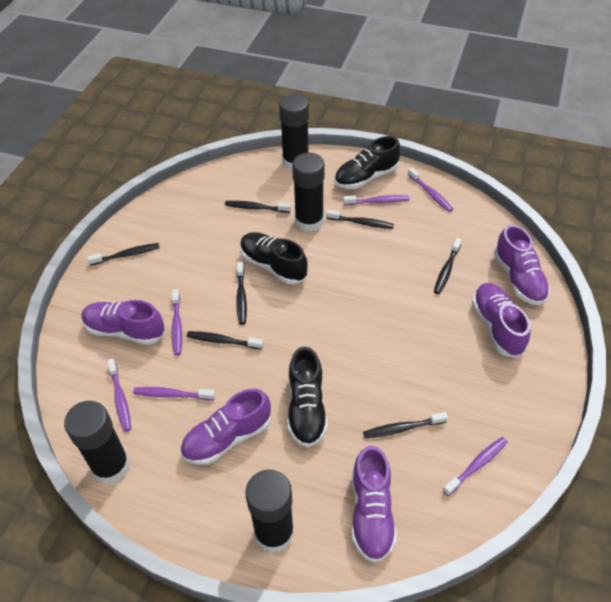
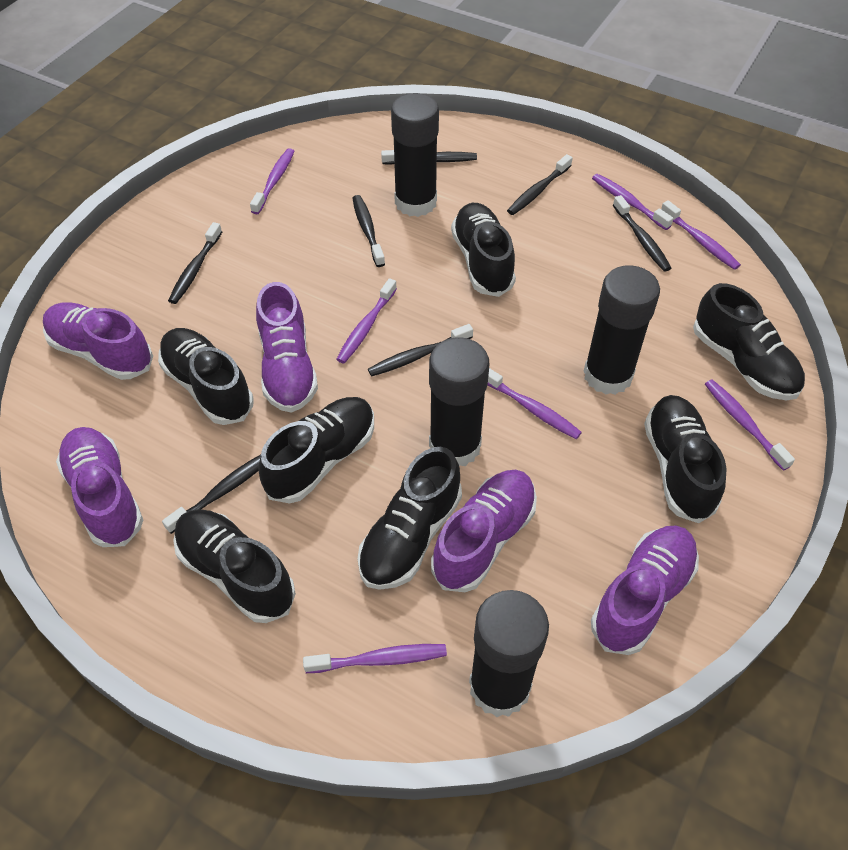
black shoe: 3 -> 7
purple toothbrush: 6 -> 7

